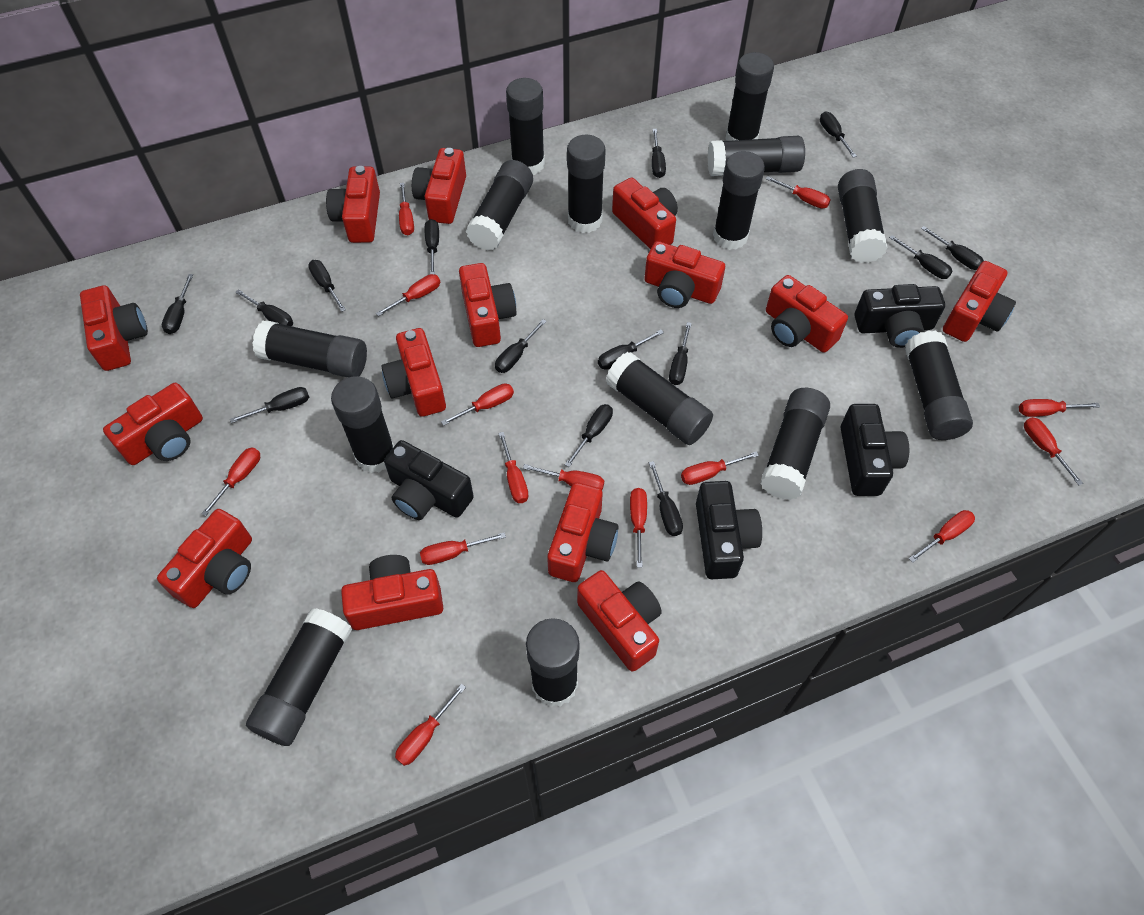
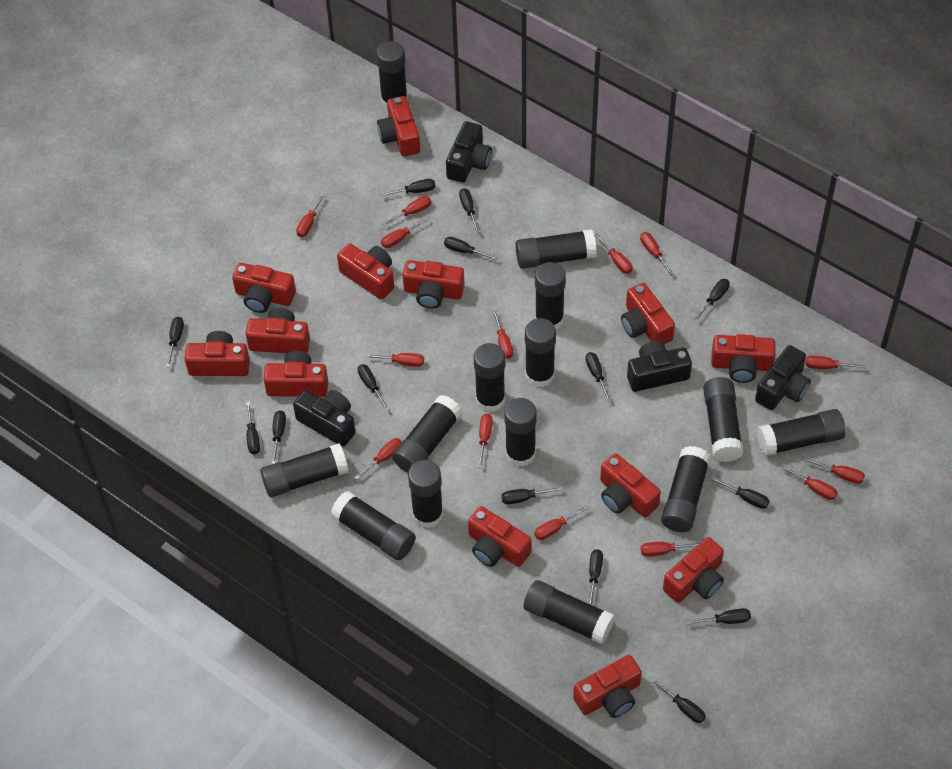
red camera: 14 -> 13

